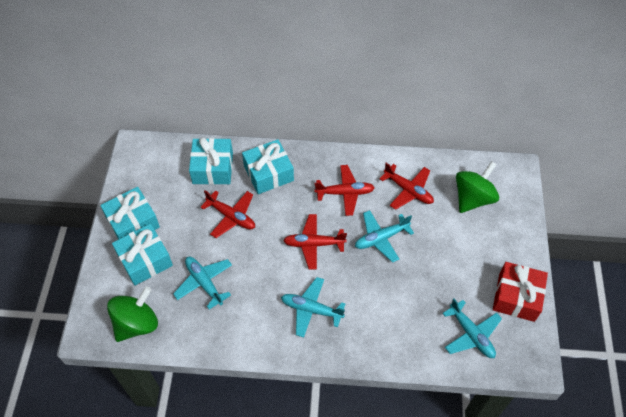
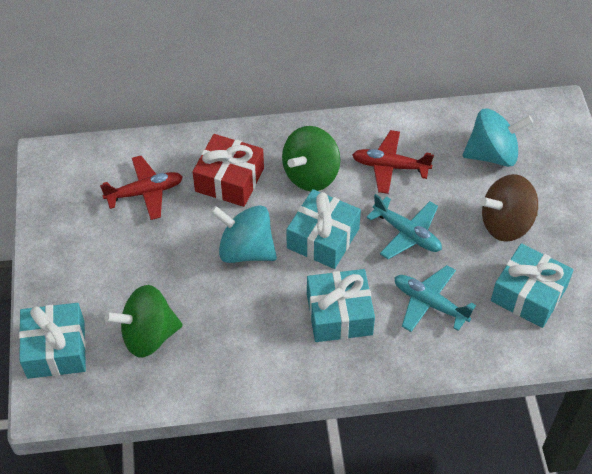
brown spinning top: 0 -> 1
red plane: 4 -> 2
turquoise plane: 4 -> 2
turquoise spinning top: 0 -> 2

